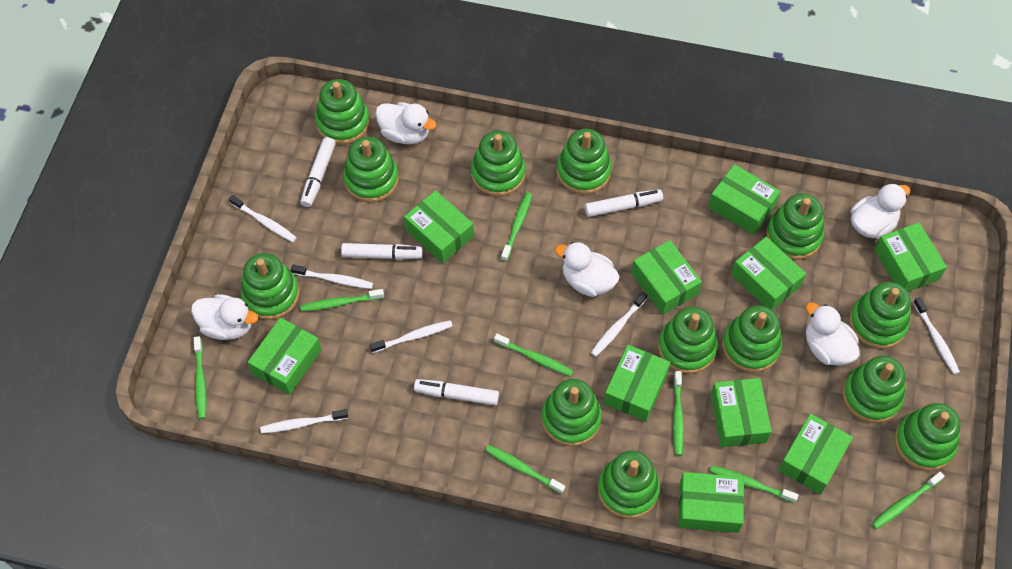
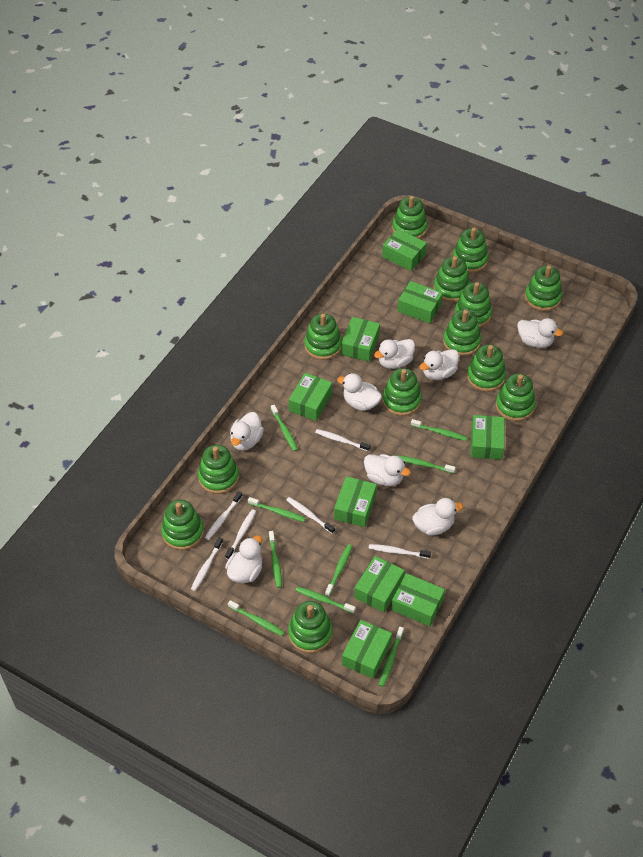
green box: 10 -> 9
green toothbrush: 8 -> 9
white duck: 5 -> 8
white marker: 4 -> 0

